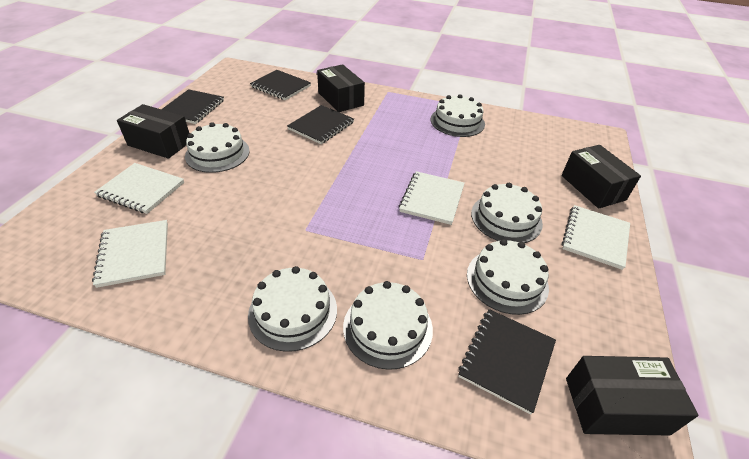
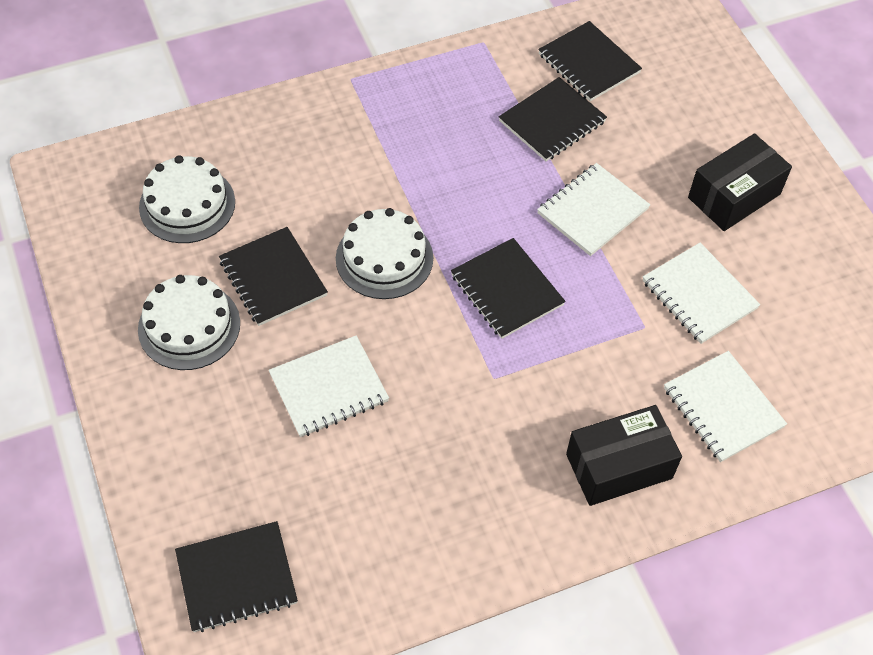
black box: 4 -> 2
black notebook: 4 -> 5
white cake: 6 -> 3

